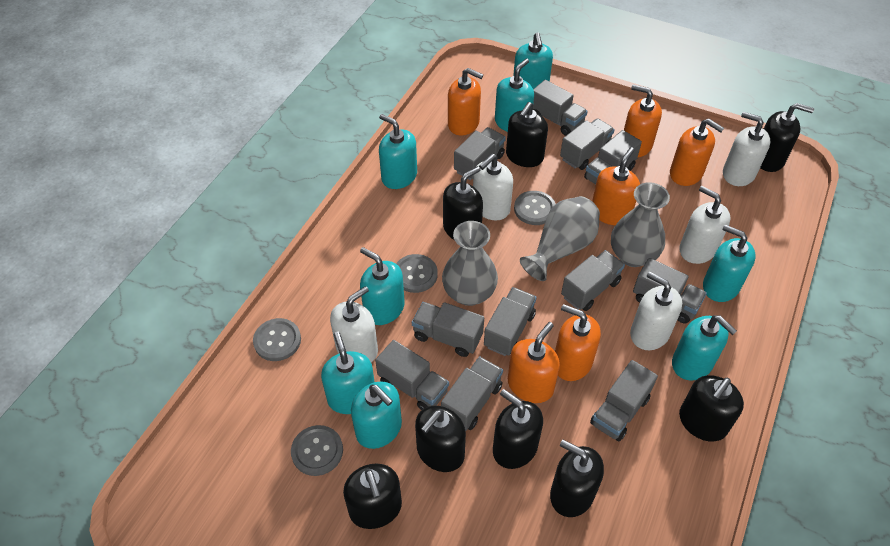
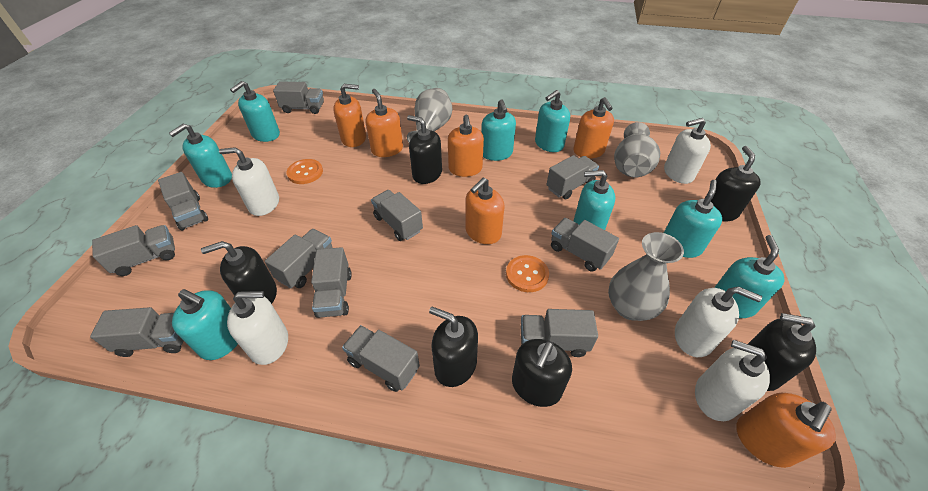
black soap dispenser: 8 -> 6
grey button: 4 -> 0
orange button: 0 -> 2

